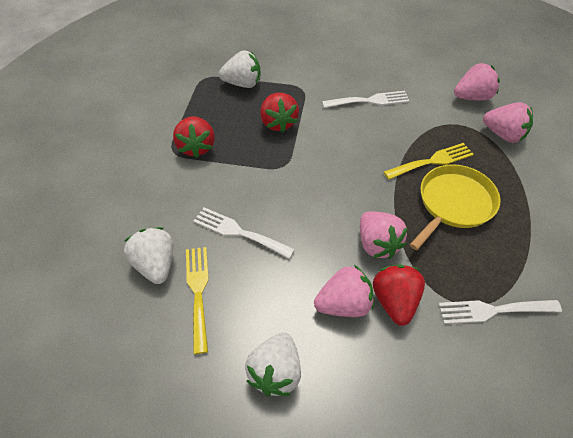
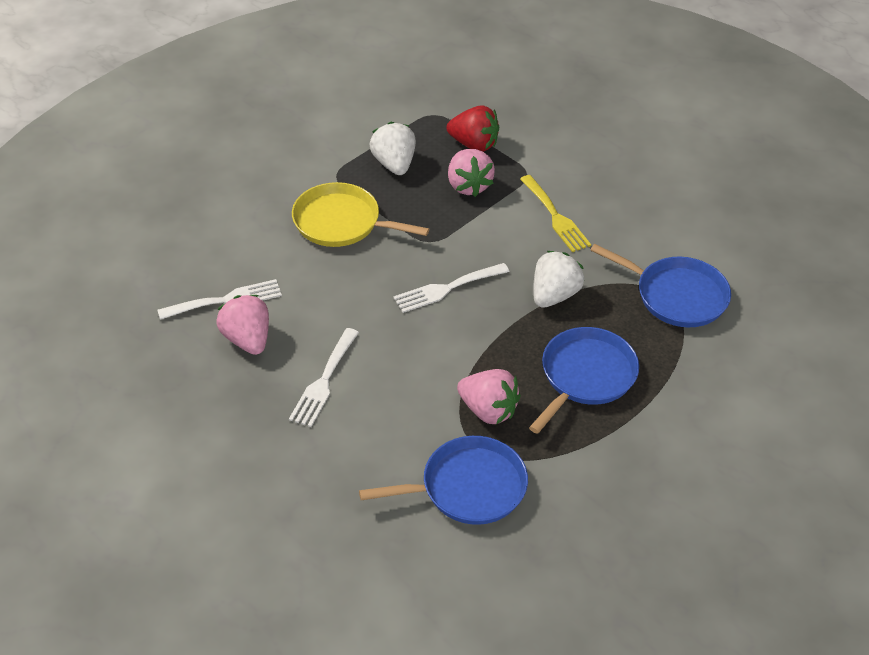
blue pan: 0 -> 3
pink strawberry: 4 -> 3
red strawberry: 3 -> 1
white strawberry: 3 -> 2
yellow fork: 2 -> 1

